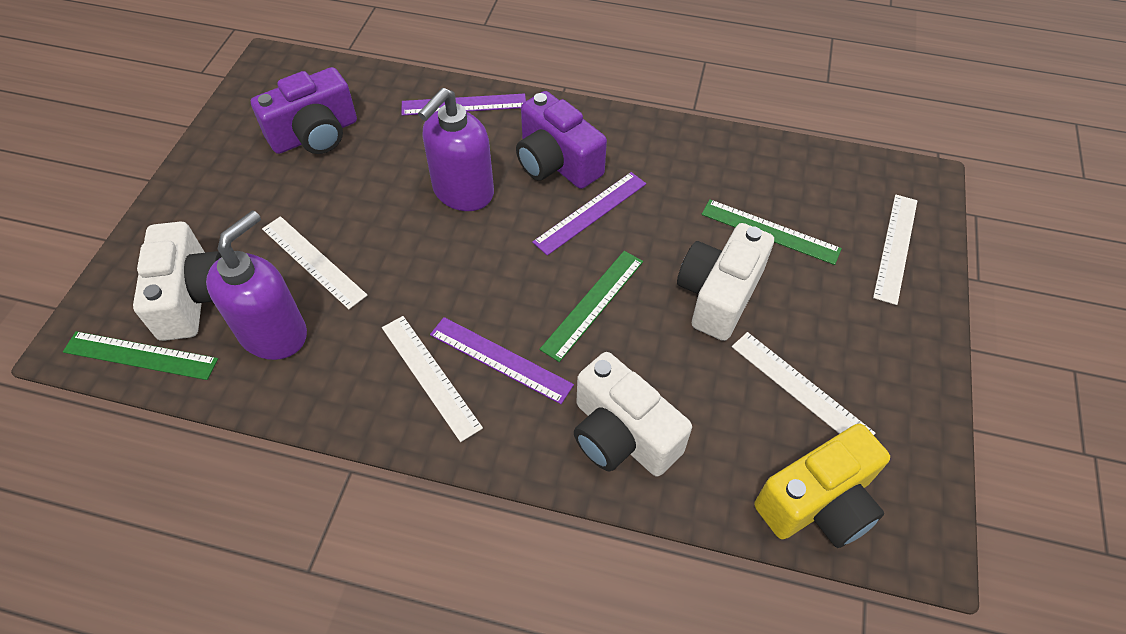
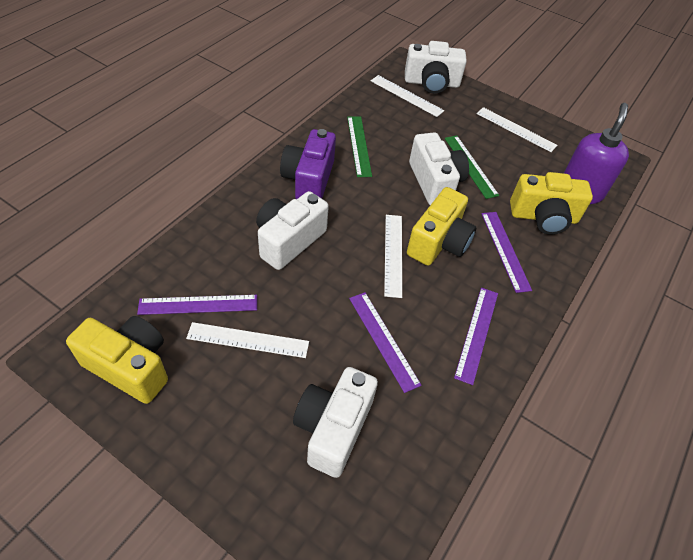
green ruler: 3 -> 2
purple camera: 2 -> 1
purple ruler: 3 -> 4
purple soap dispenser: 2 -> 1
white camera: 3 -> 4
yellow camera: 1 -> 3

